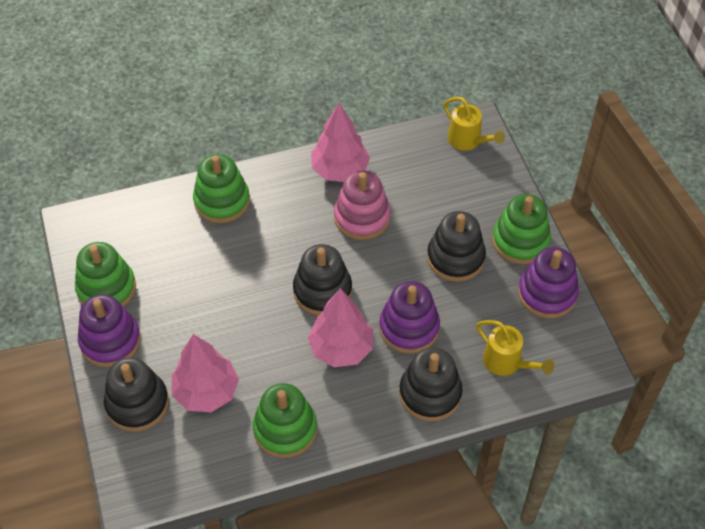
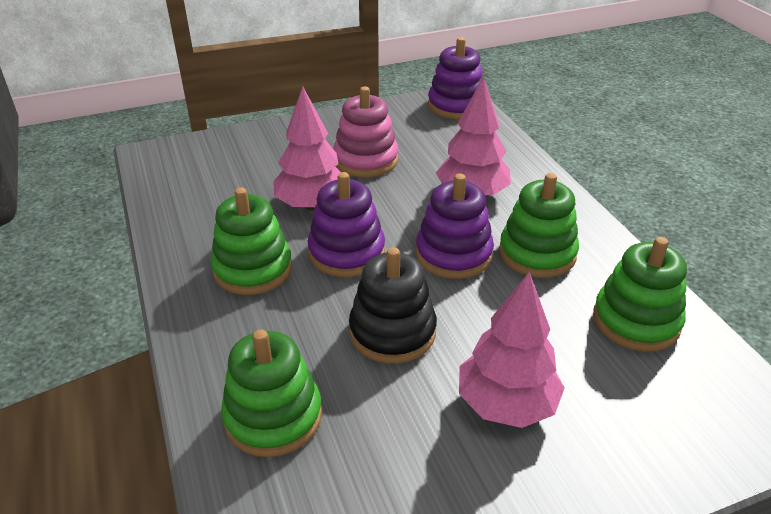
black stacking toy: 4 -> 1
yellow watering can: 2 -> 0

